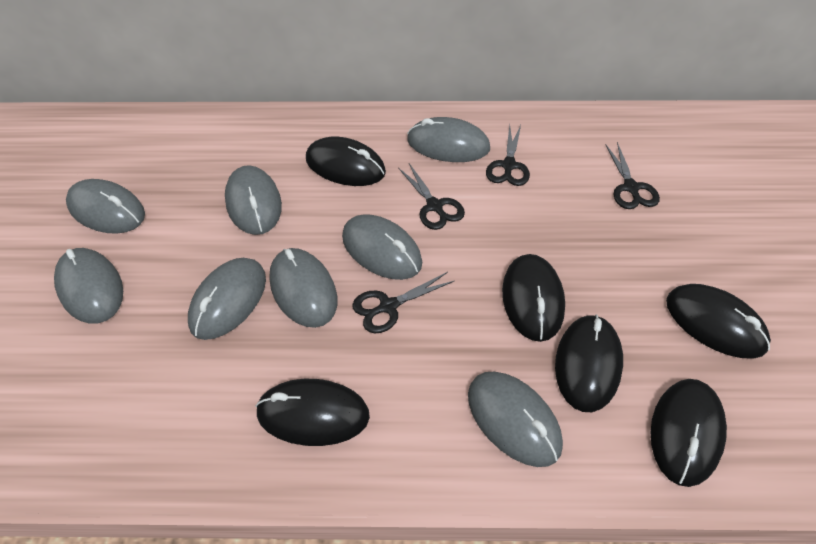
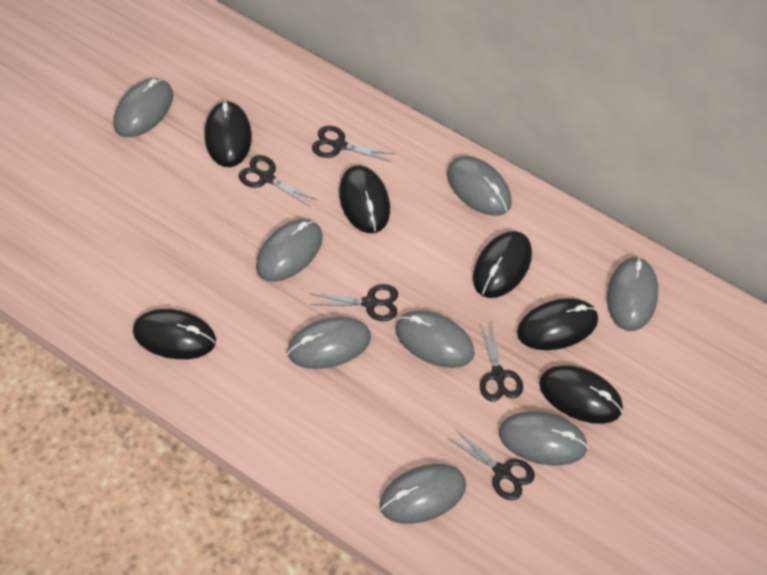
black scissors: 4 -> 5

